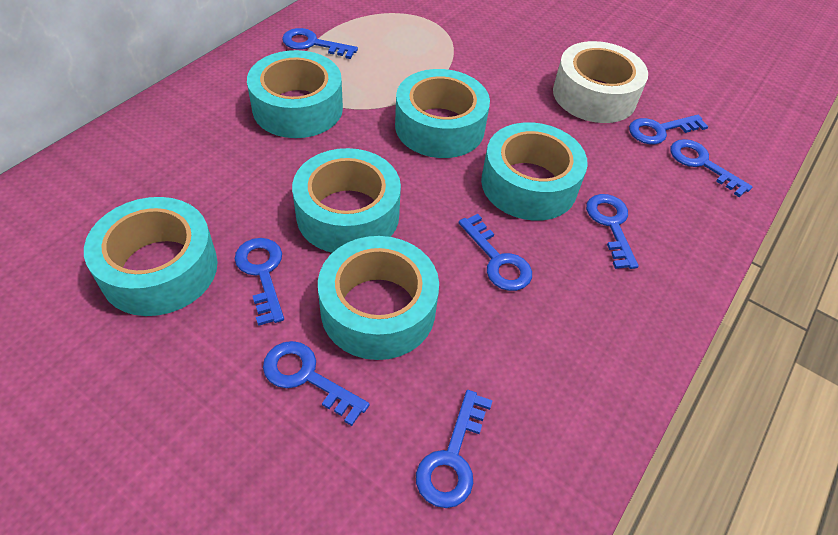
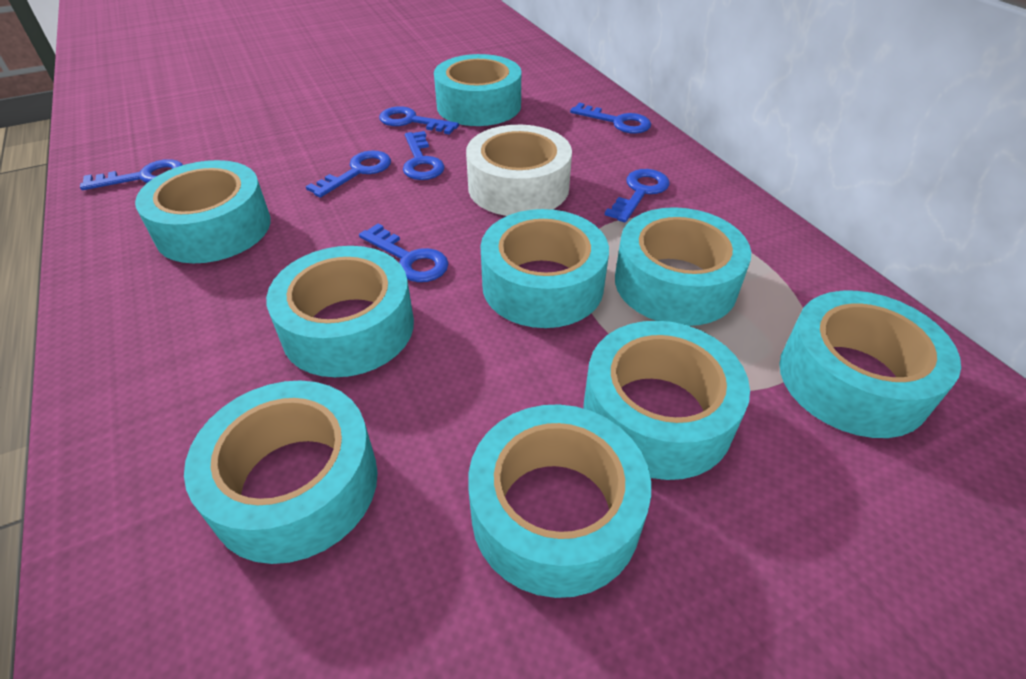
blue key: 8 -> 7
turquoise tape: 6 -> 9

